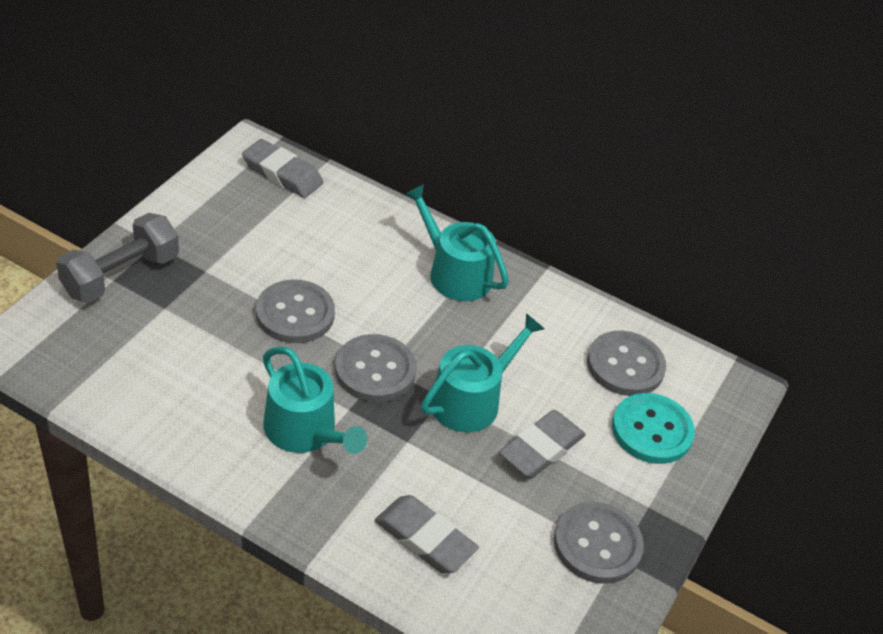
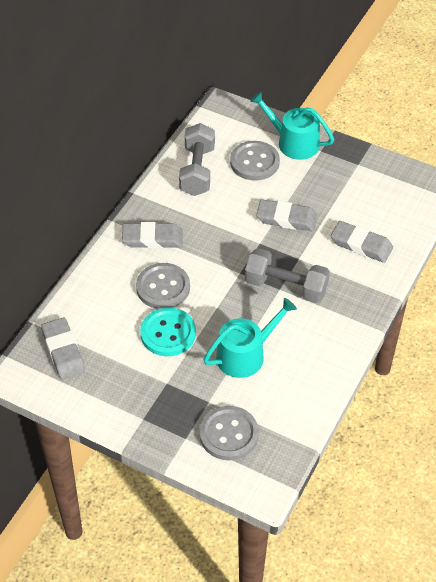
grey button: 4 -> 3
grey dumbbell: 1 -> 2
grey eraser: 3 -> 4
turquoise watering can: 3 -> 2

